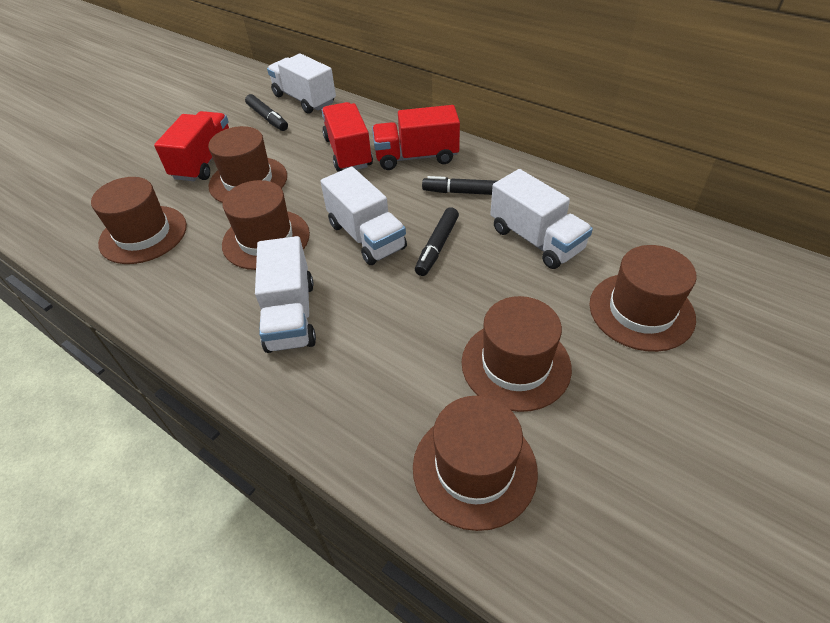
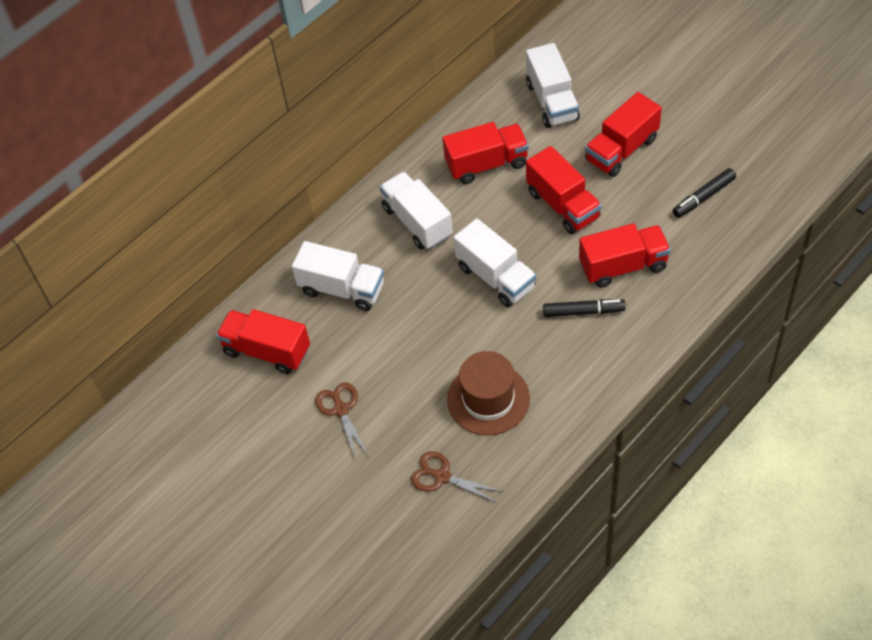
black marker: 3 -> 2
brown hat: 6 -> 1
brown scissors: 0 -> 2
red truck: 3 -> 5

